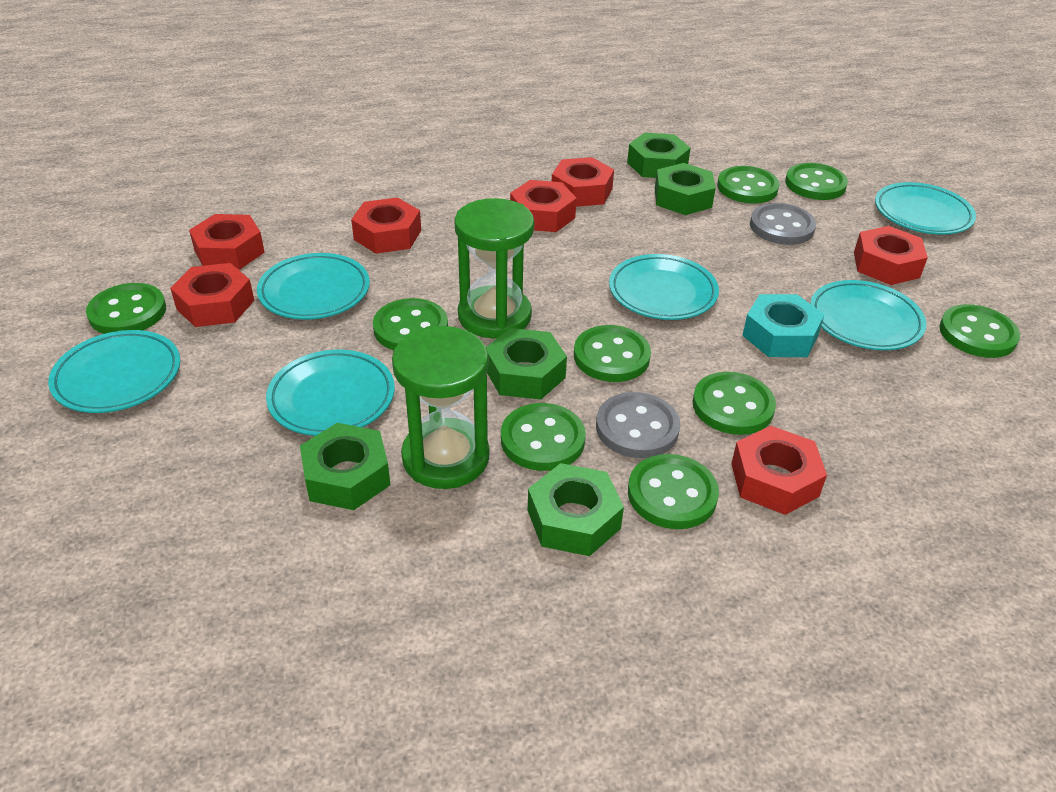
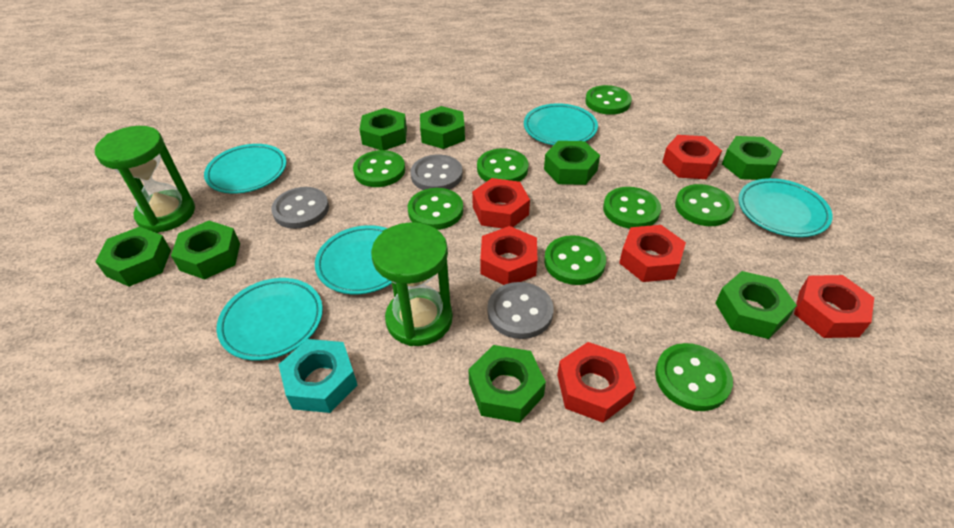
green button: 9 -> 8
green nut: 5 -> 8
grey button: 2 -> 3
red nut: 7 -> 6
turquoise plate: 6 -> 5

